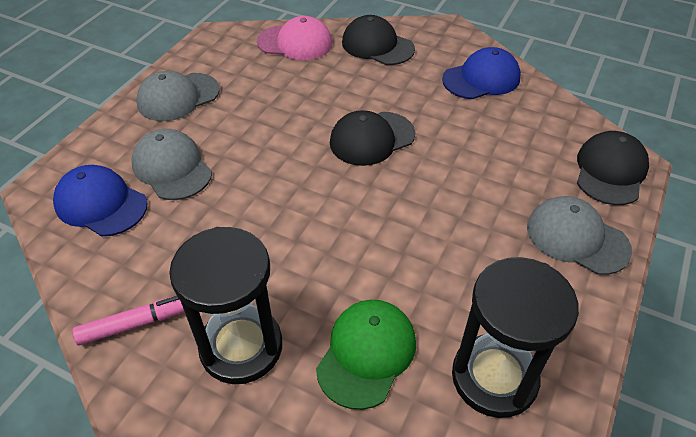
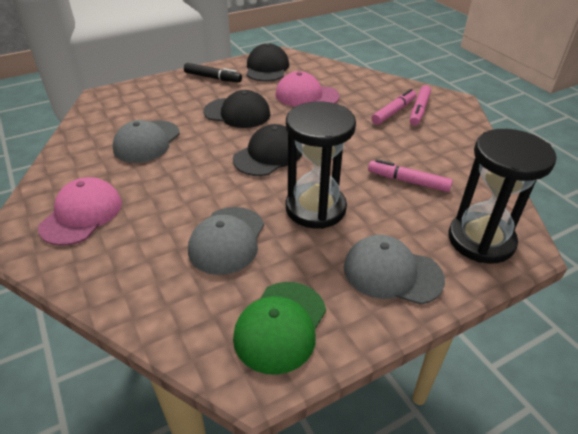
black marker: 0 -> 1
blue cap: 2 -> 0
pink cap: 1 -> 2
pink marker: 1 -> 3

